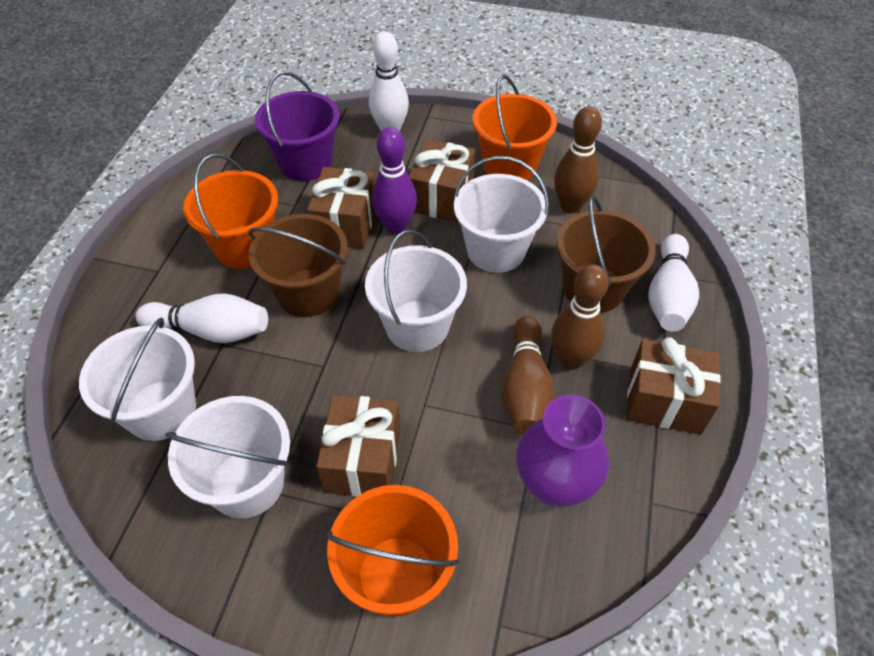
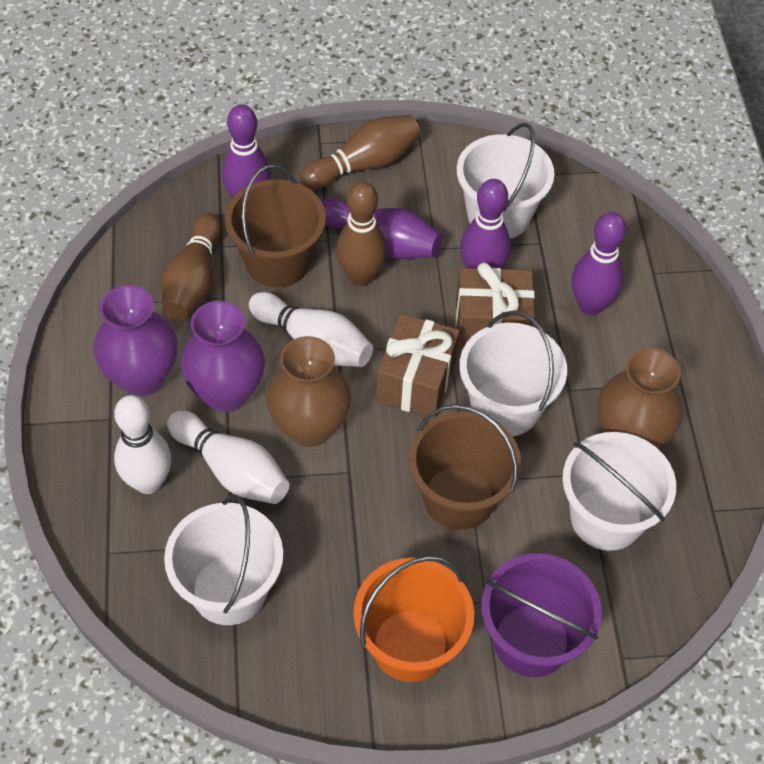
brown gift: 4 -> 2
brown vase: 0 -> 2
orange bucket: 3 -> 1
purple bowling pin: 1 -> 4
purple vase: 1 -> 2

